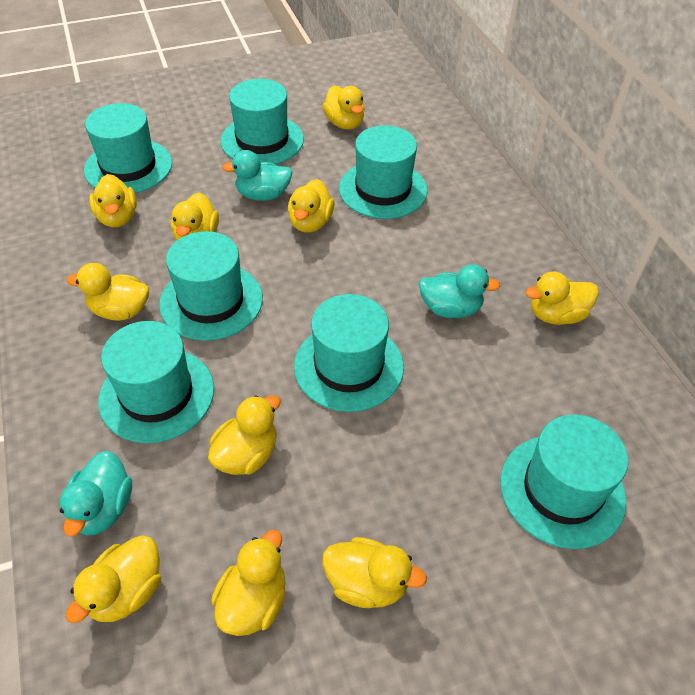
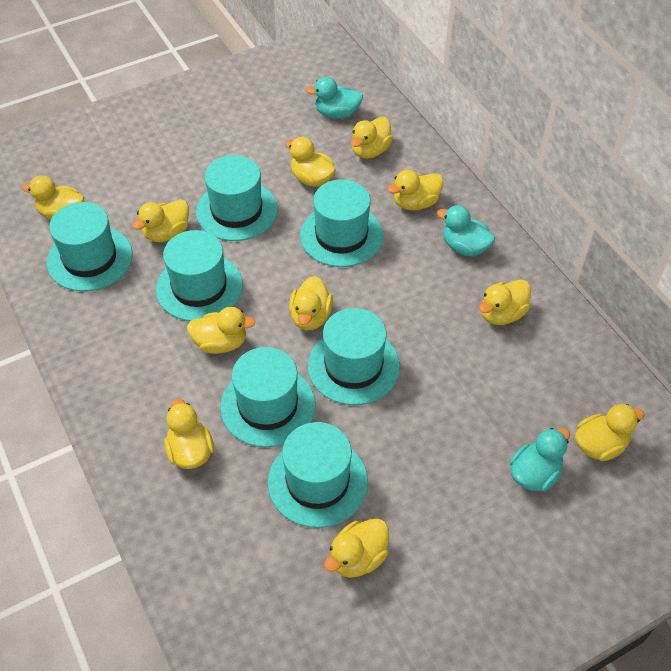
yellow duck: 10 -> 11

